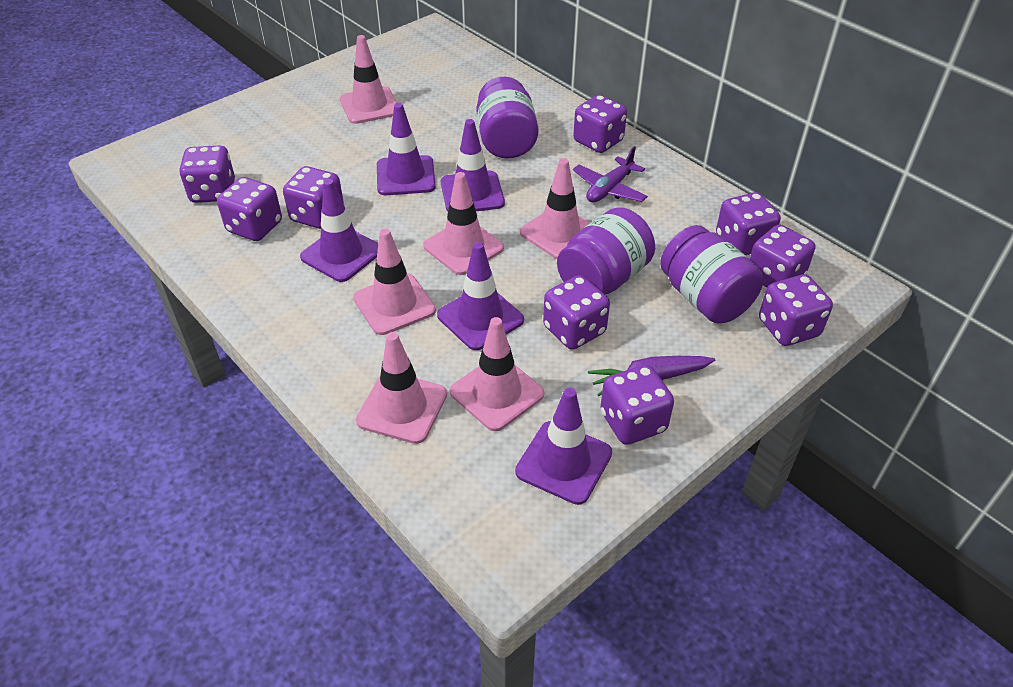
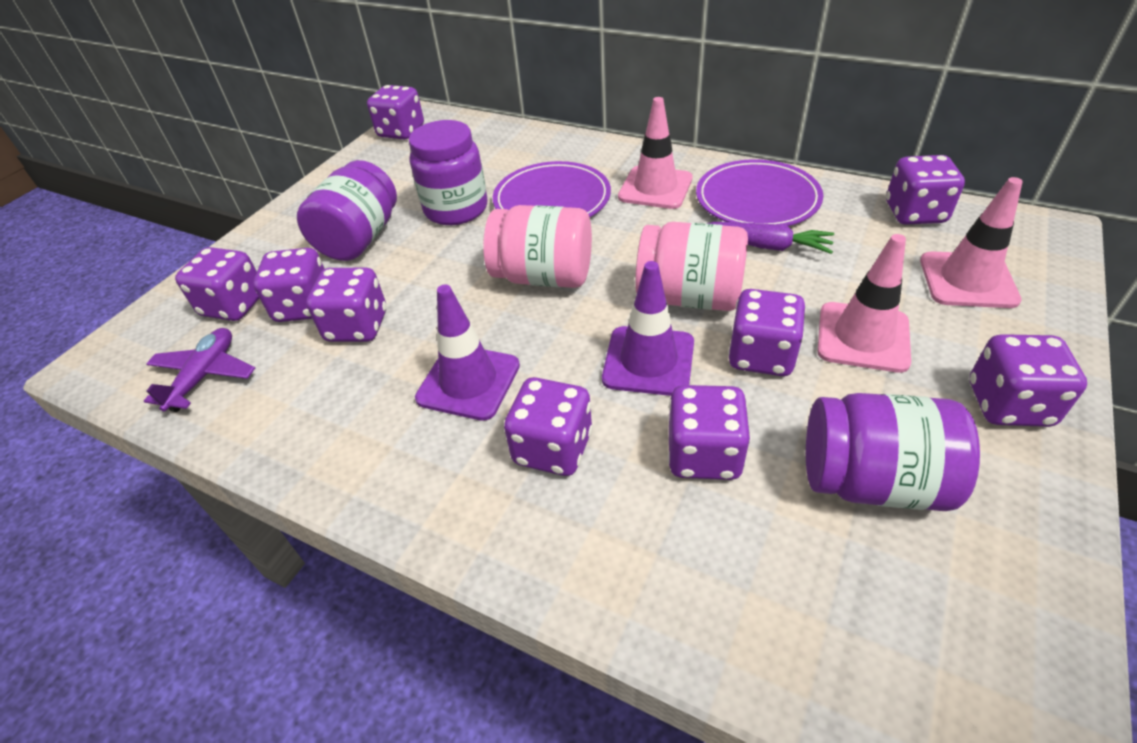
pink jar: 0 -> 2
pink traffic cone: 6 -> 3
purple plate: 0 -> 2
purple traffic cone: 5 -> 2

